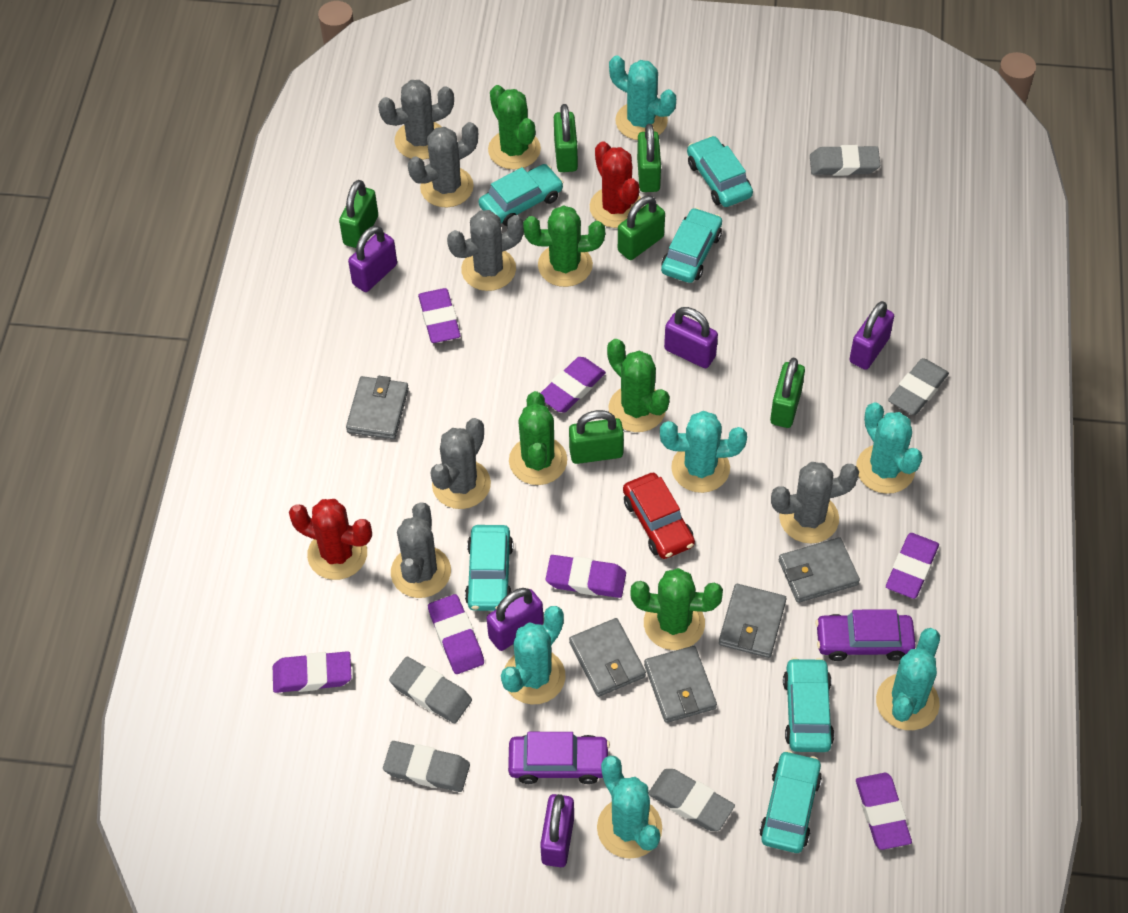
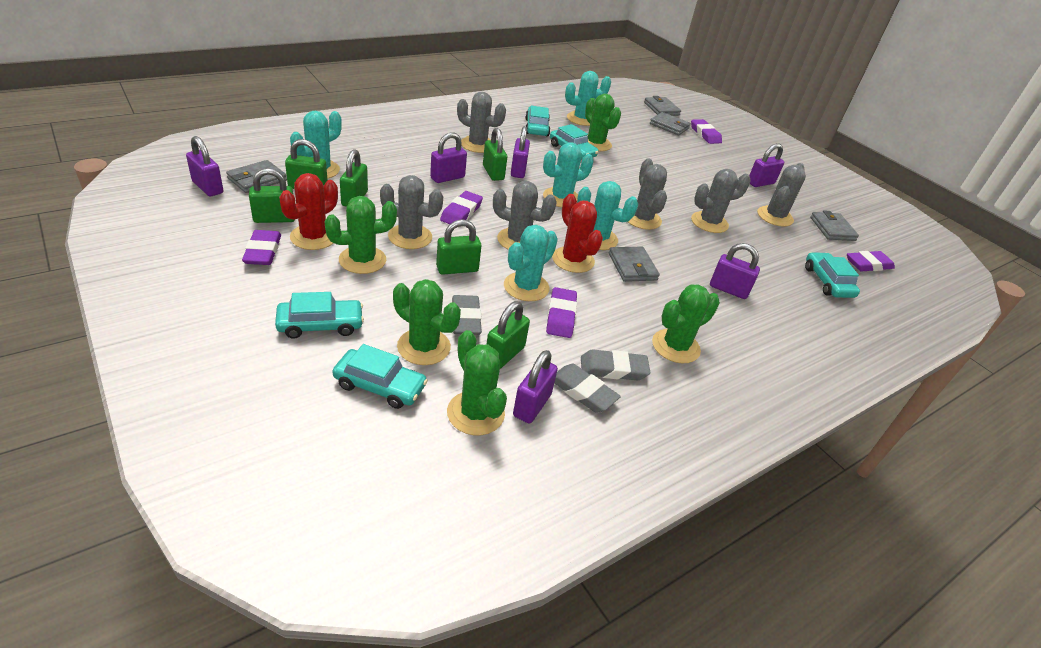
grey eraser: 5 -> 3
purple car: 2 -> 0
purple eraser: 7 -> 5
purple padlock: 5 -> 6
red car: 1 -> 0
turquoise cactus: 6 -> 5
turquoise car: 6 -> 5

